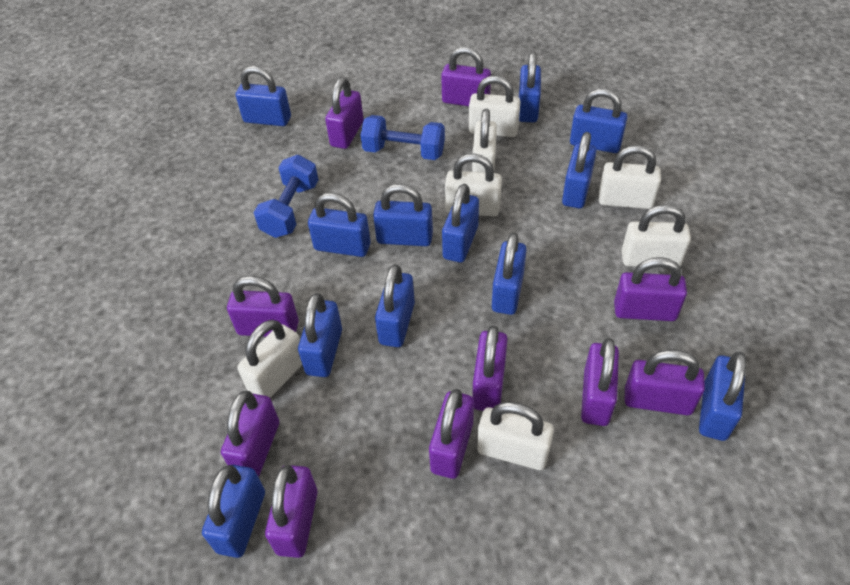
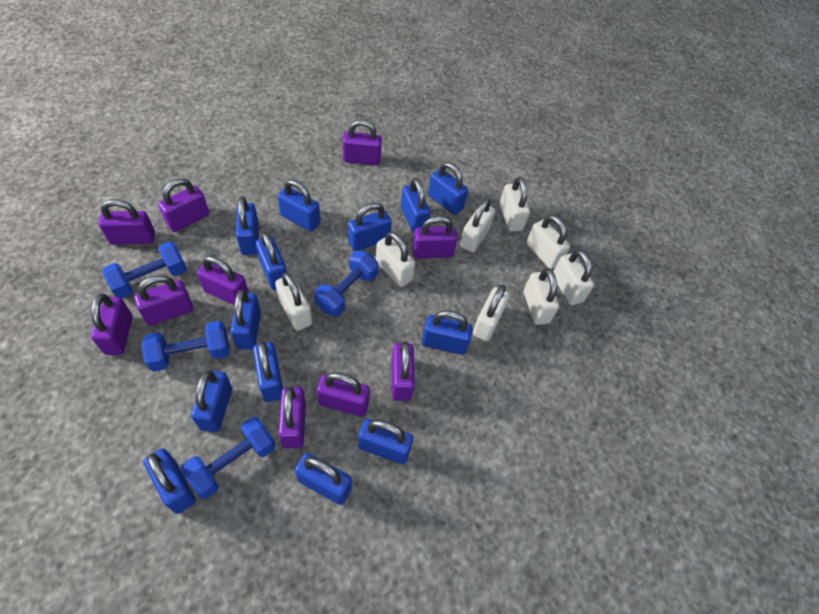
blue dumbbell: 2 -> 4
blue padlock: 12 -> 13
white padlock: 7 -> 8

